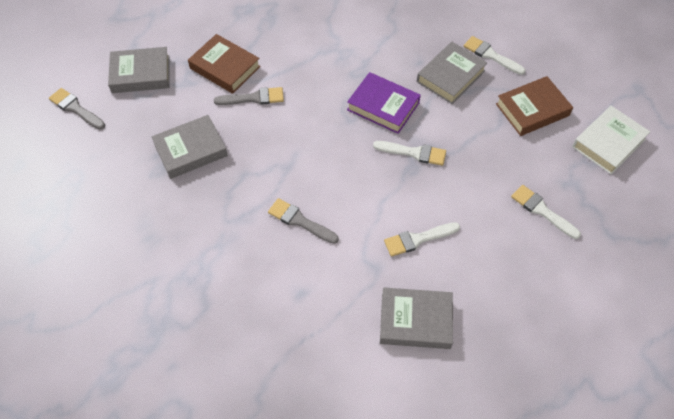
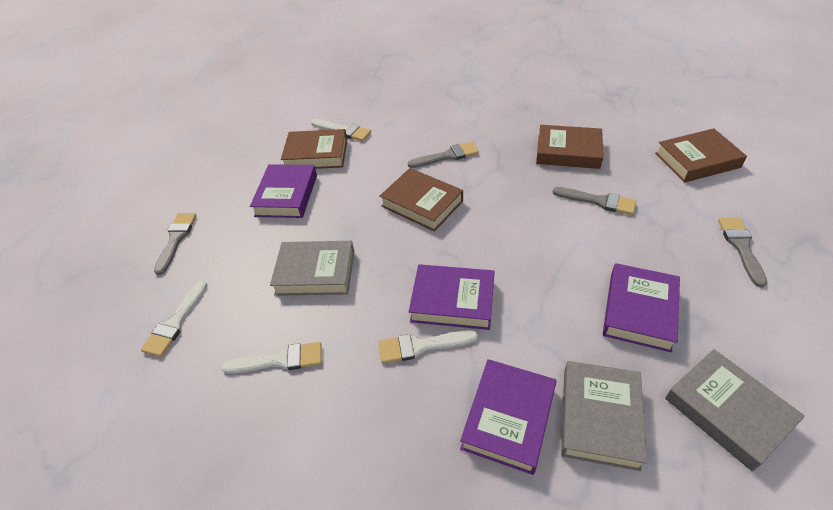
brown book: 2 -> 4
grey book: 4 -> 3
grey brush: 3 -> 4
purple book: 1 -> 4
white book: 1 -> 0

